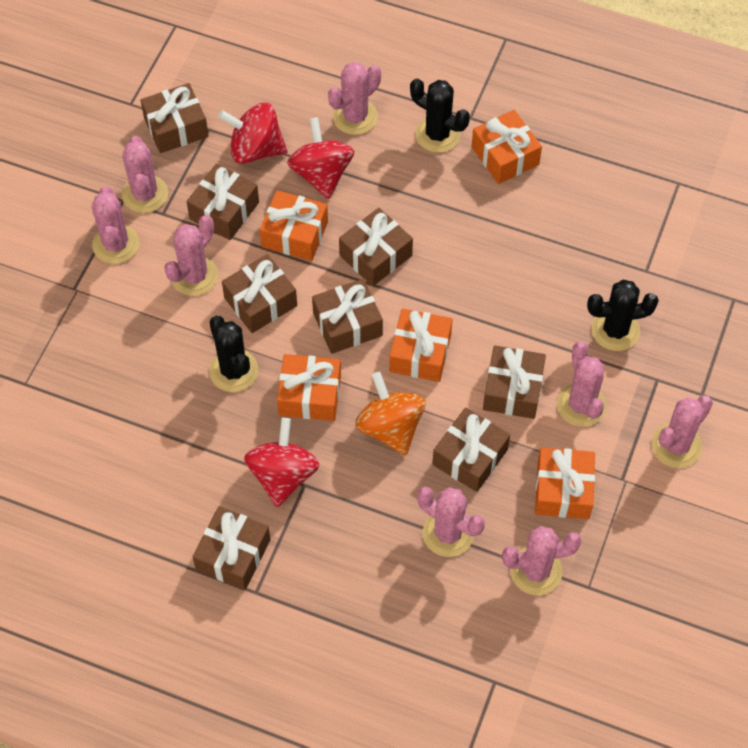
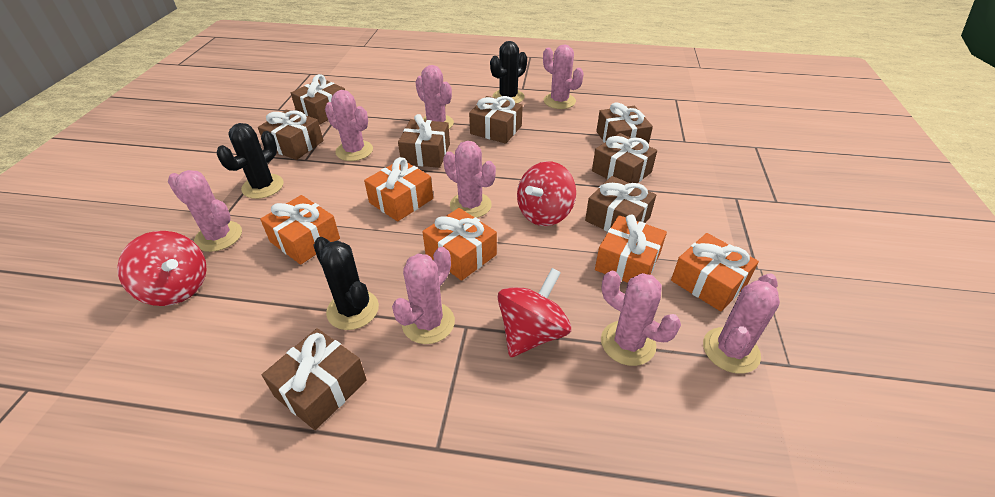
orange spinning top: 1 -> 0

